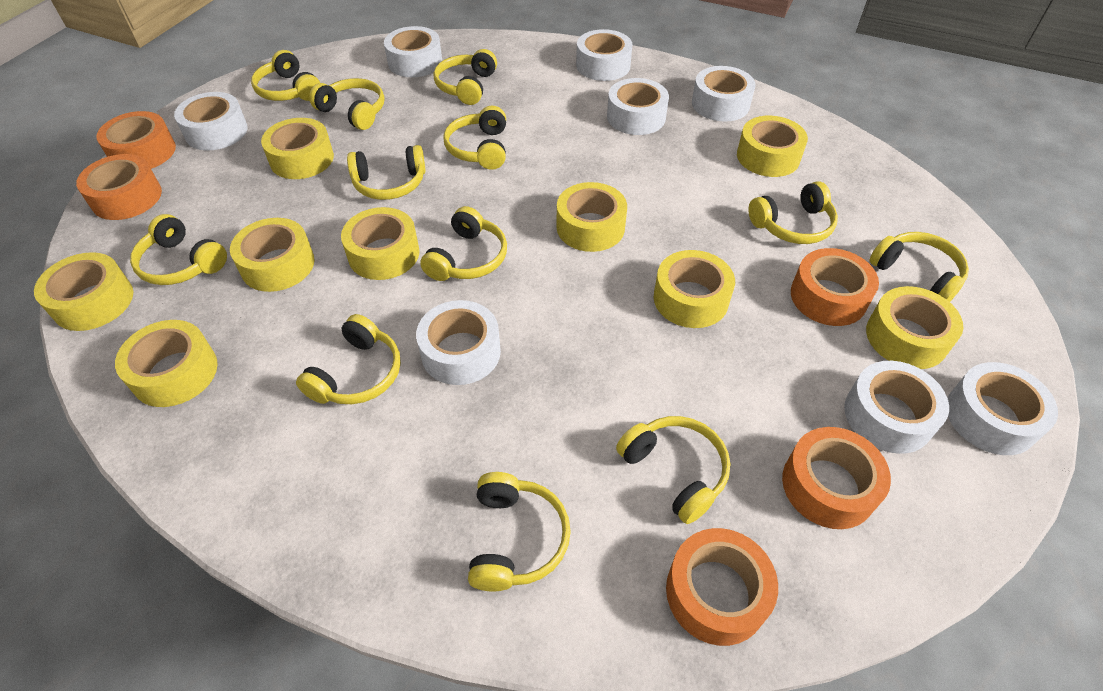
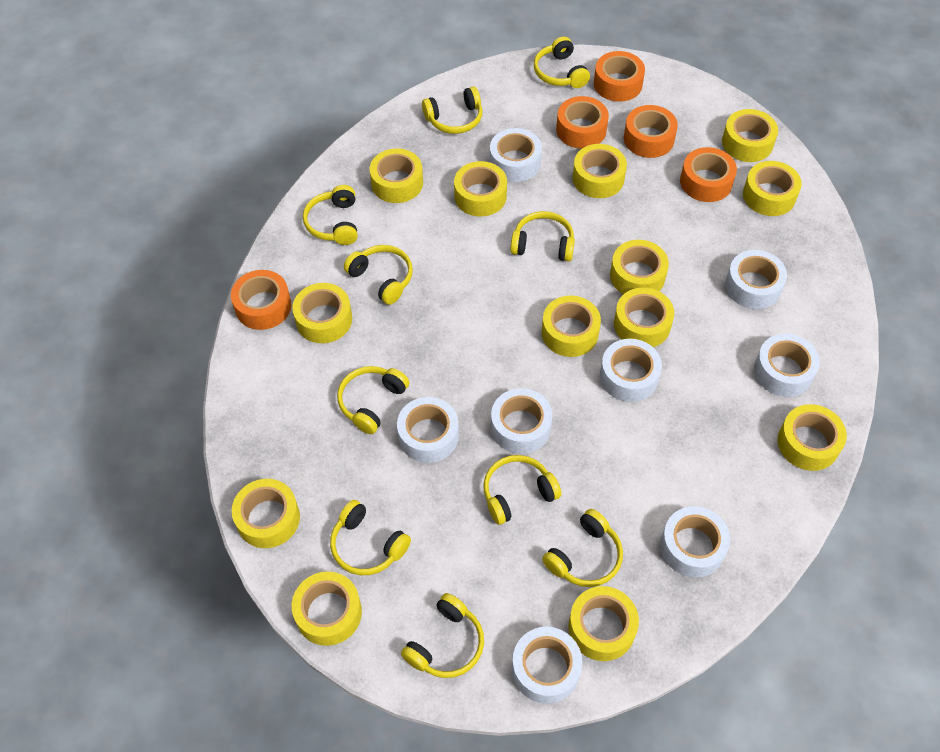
yellow headphones: 12 -> 10
yellow tape: 9 -> 13

